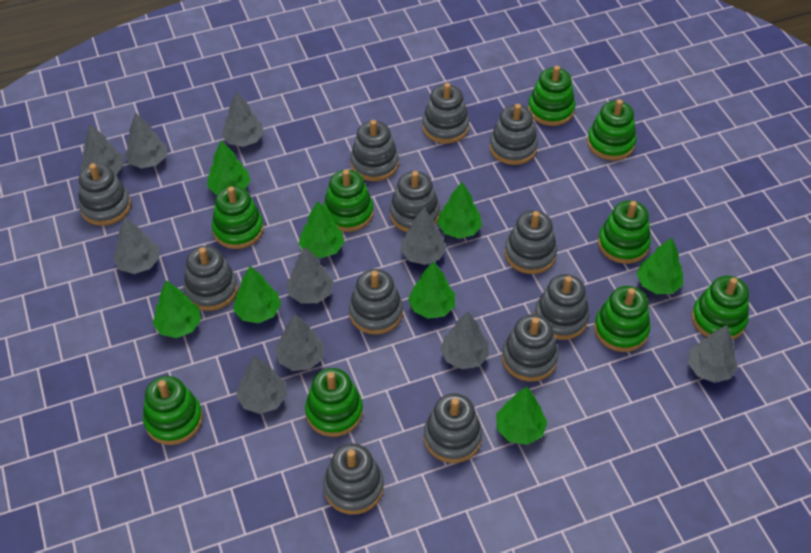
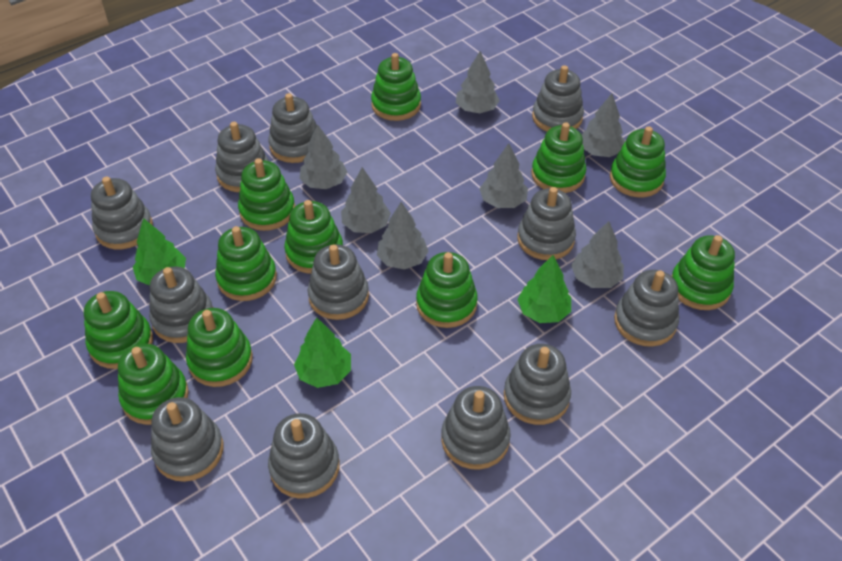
green stacking toy: 9 -> 11
green tree: 8 -> 3
grey tree: 10 -> 7

